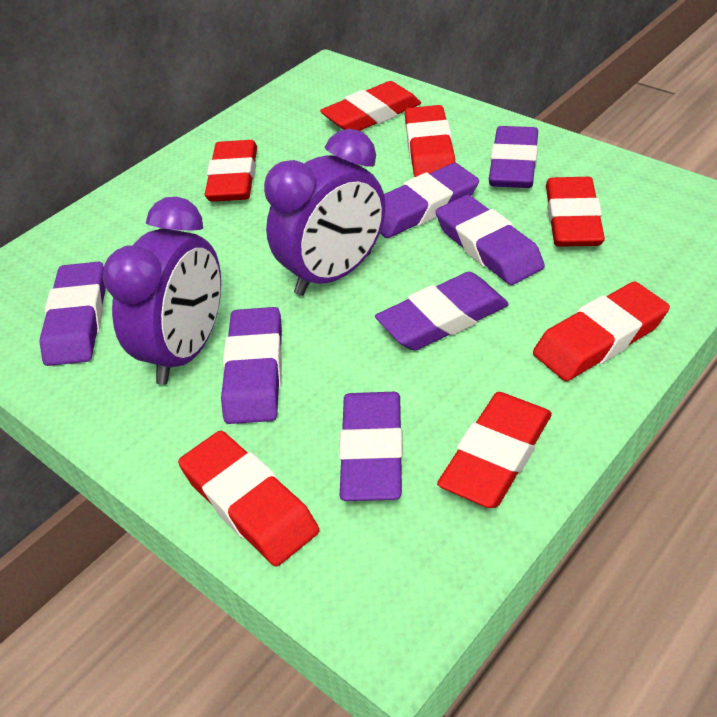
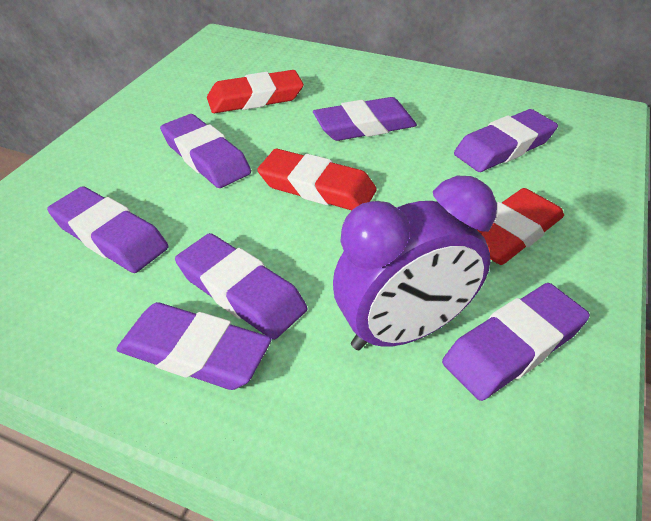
purple clock: 2 -> 1
red eraser: 7 -> 3

